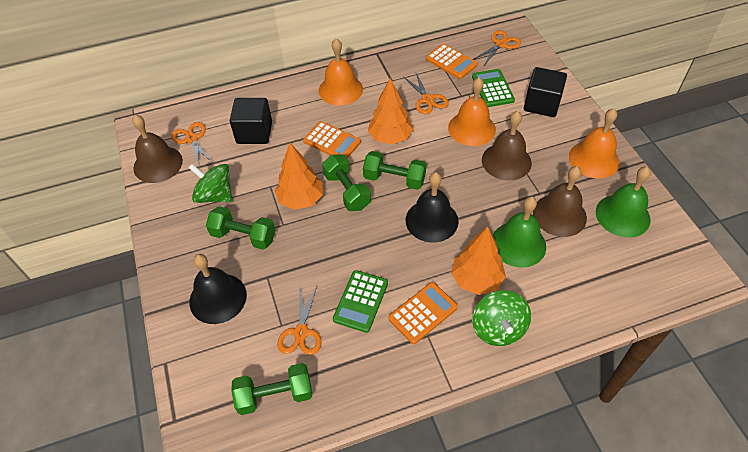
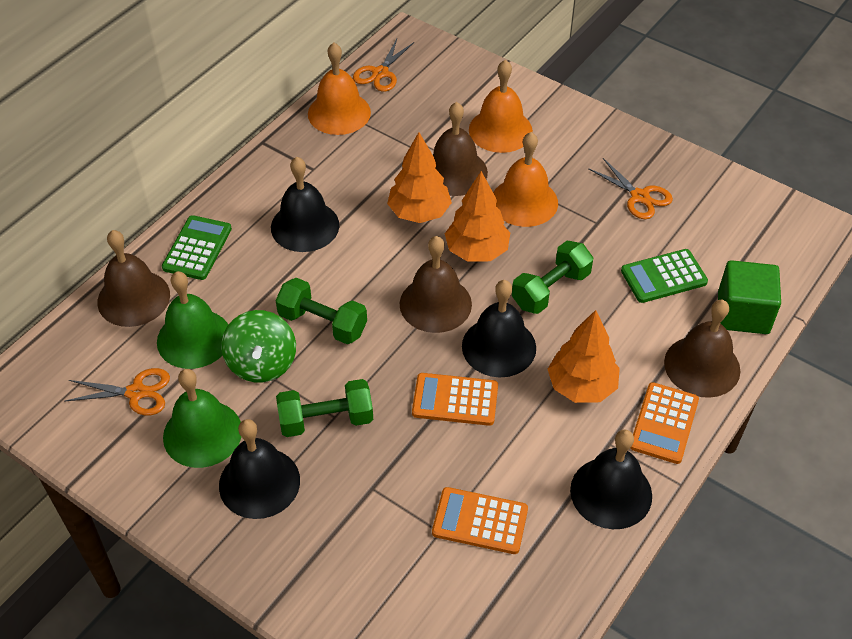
black bell: 2 -> 4
black cube: 2 -> 0
brown bell: 3 -> 4
green cube: 0 -> 1
green dumbbell: 4 -> 3
green spinning top: 2 -> 1
orange scissors: 4 -> 3

